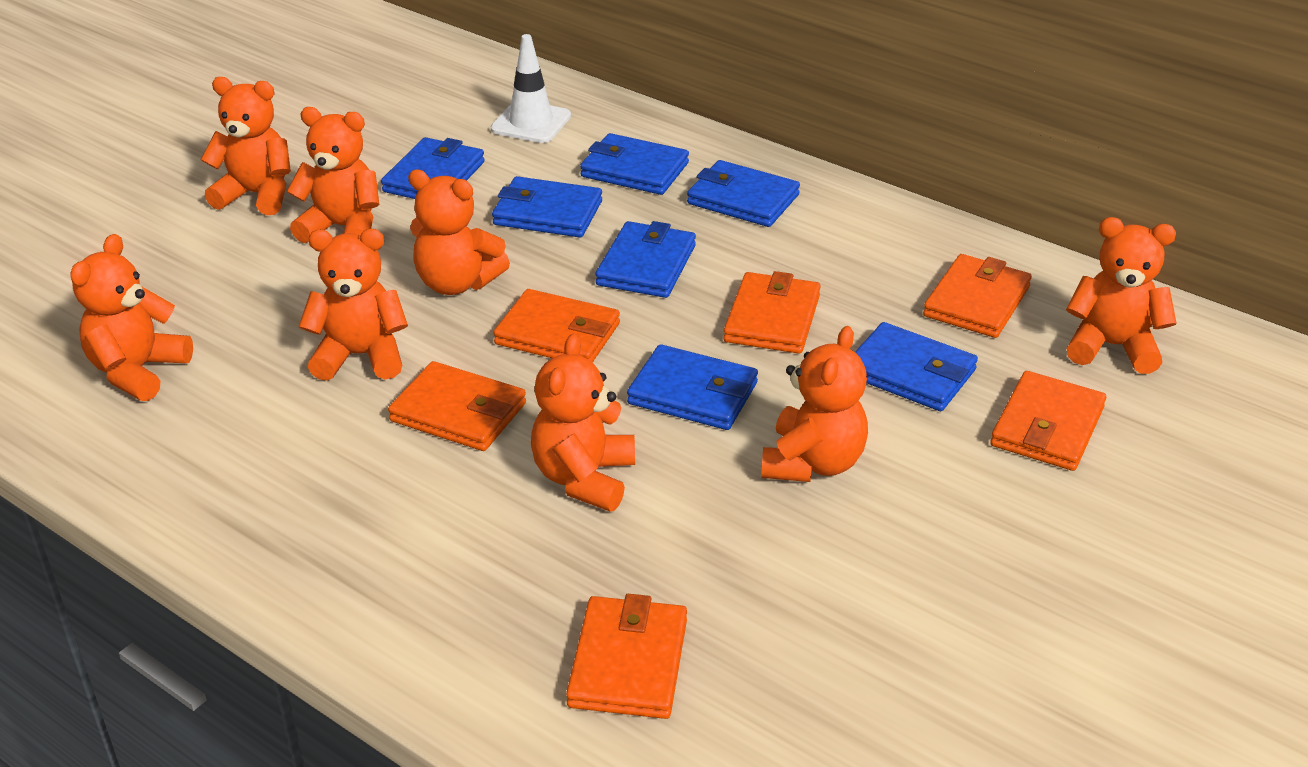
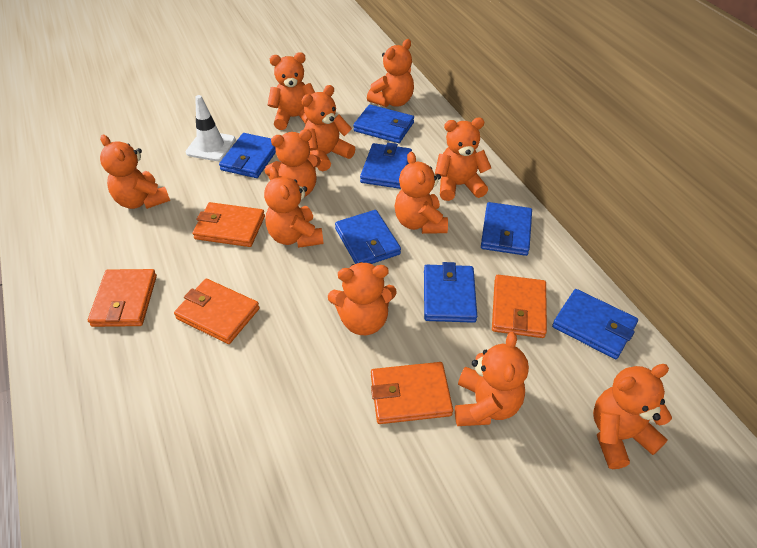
orange teddy bear: 8 -> 11
orange wallet: 6 -> 5

